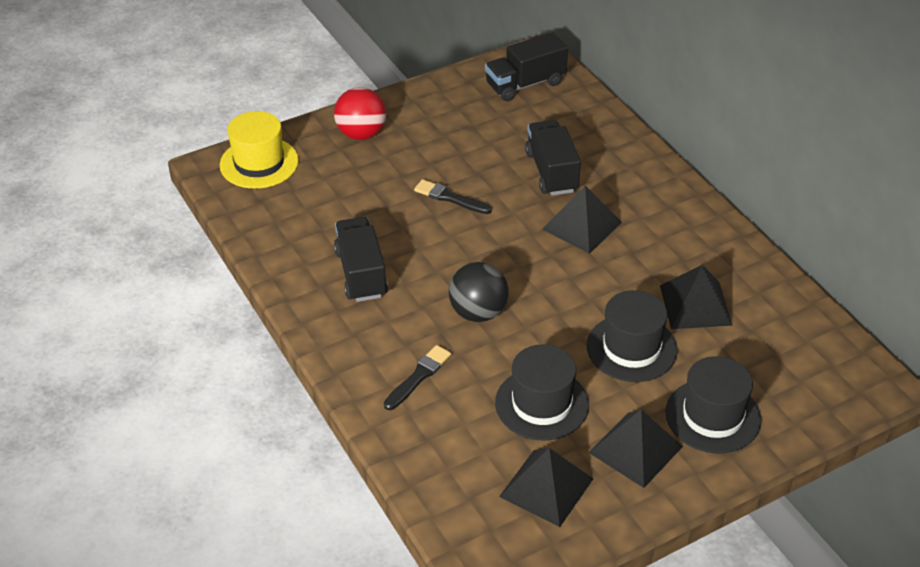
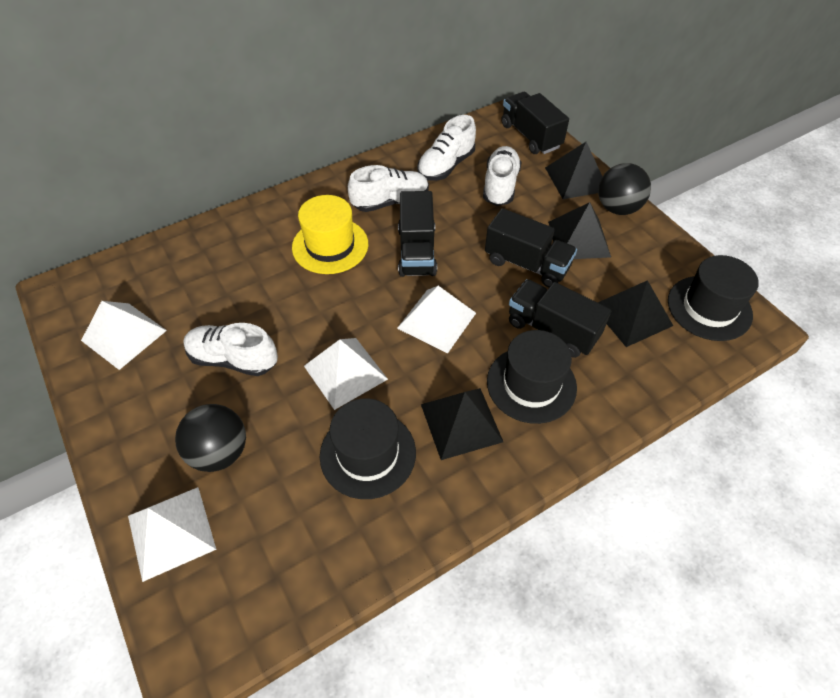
black ball: 1 -> 2
black brush: 2 -> 0
black truck: 3 -> 4
red ball: 1 -> 0
white pyramid: 0 -> 4
white shoe: 0 -> 4

